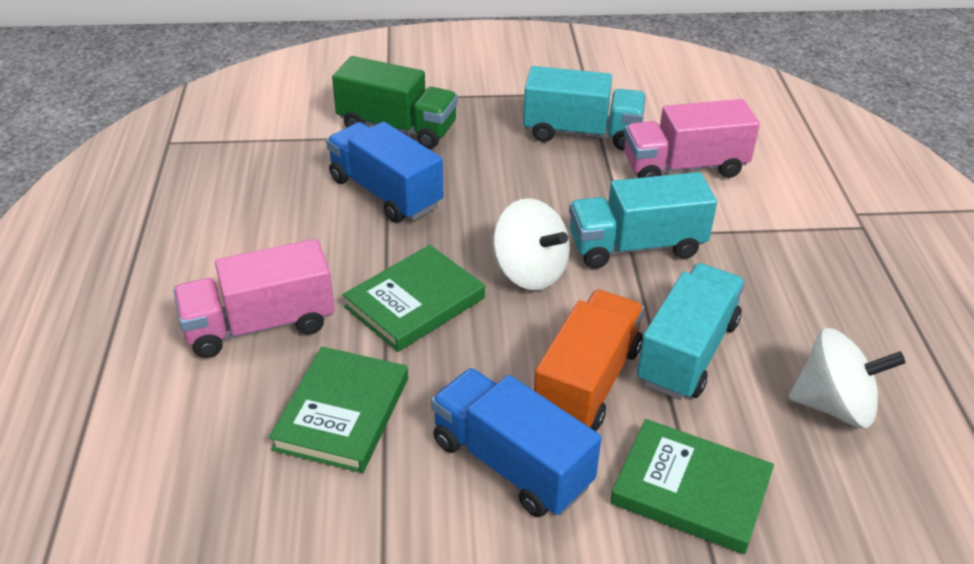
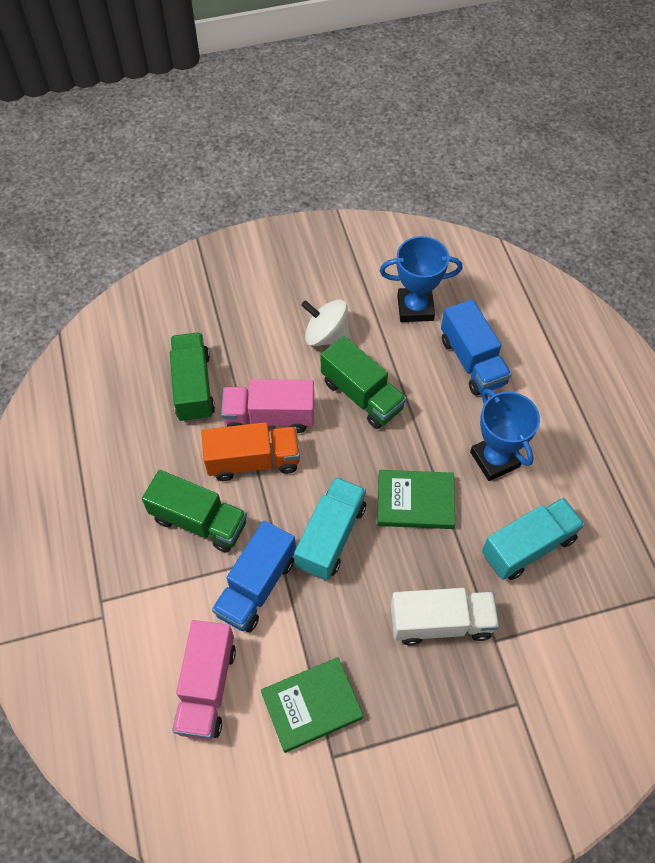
blue trophy: 0 -> 2
green book: 3 -> 2
green truck: 1 -> 3
turquoise truck: 3 -> 2
white spinning top: 2 -> 1
white truck: 0 -> 1

